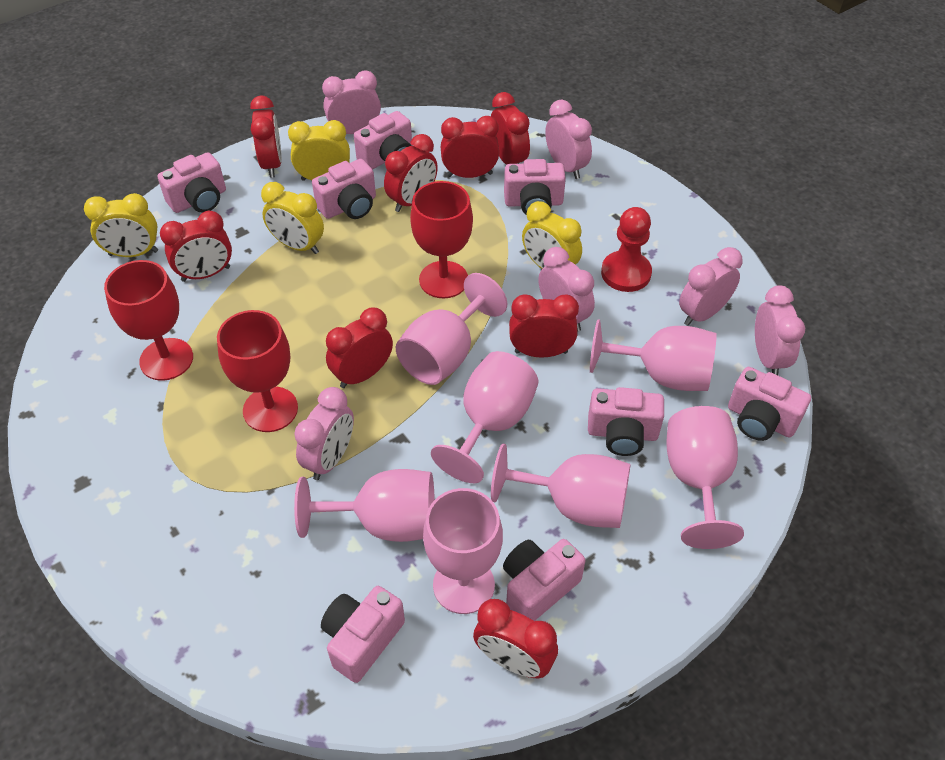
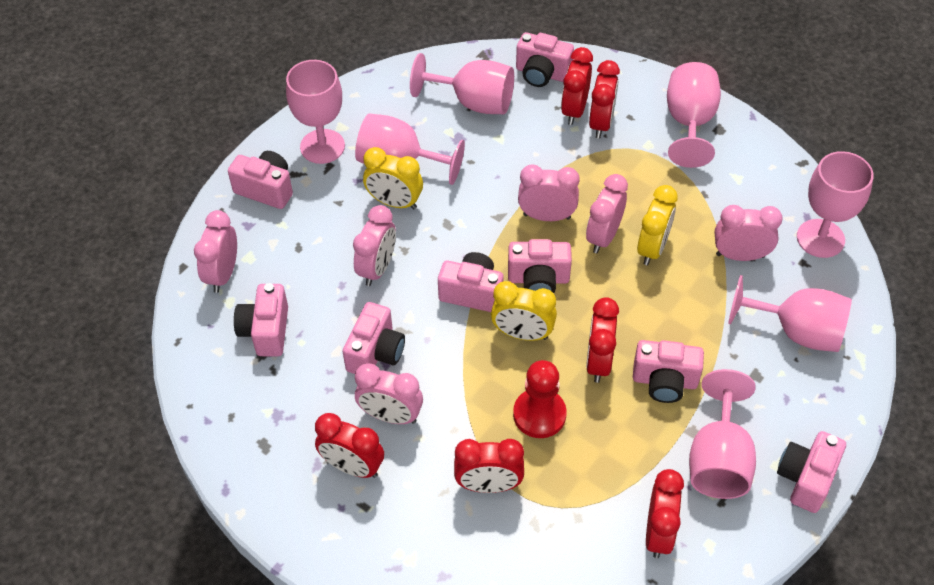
red clock: 8 -> 6
red goblet: 3 -> 0
yellow clock: 4 -> 3

